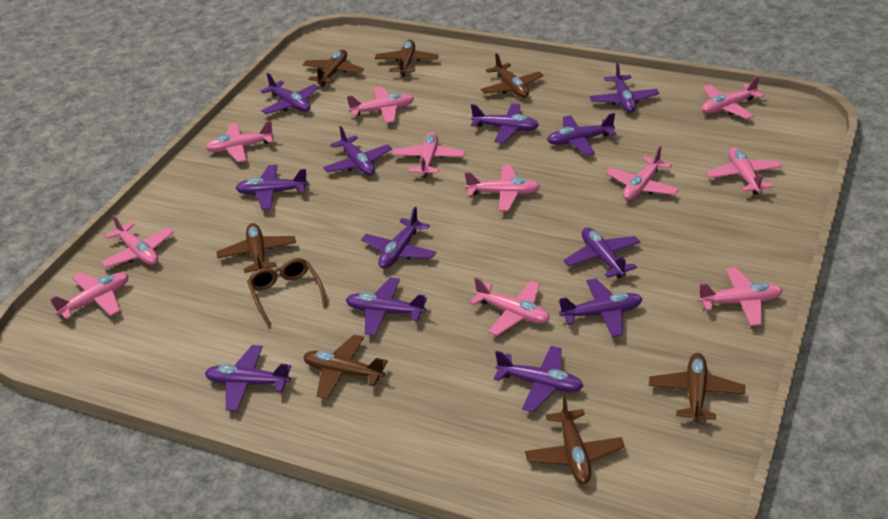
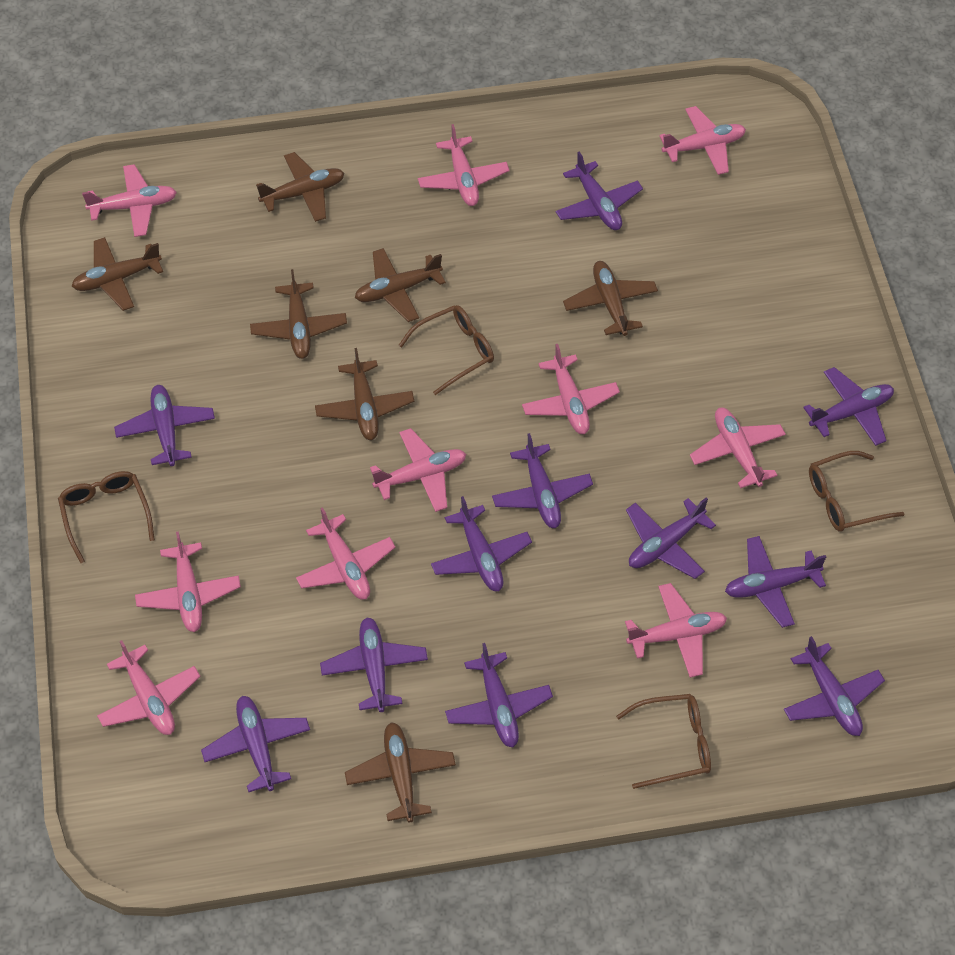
brown glasses: 1 -> 4
pink plane: 11 -> 10
purple plane: 12 -> 11

